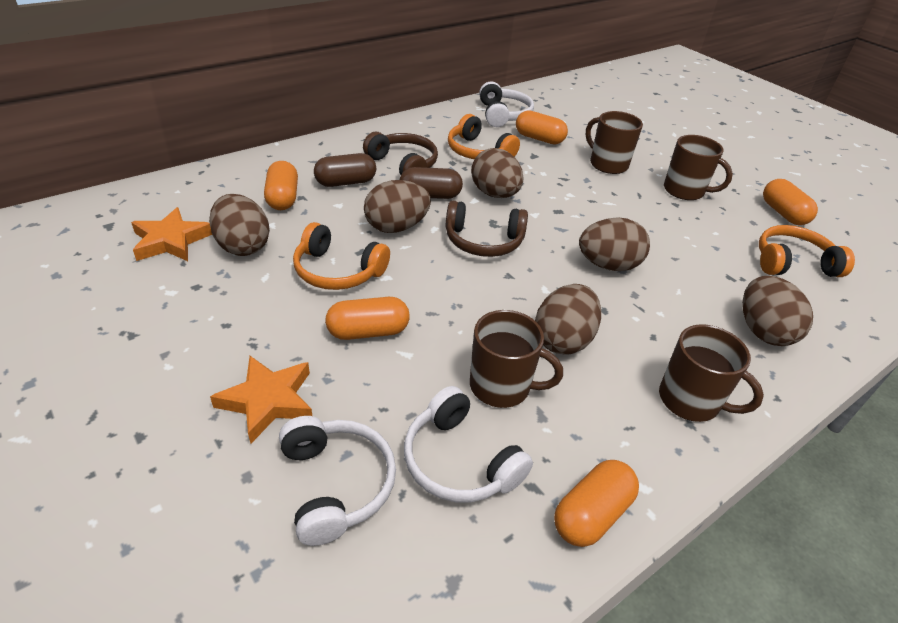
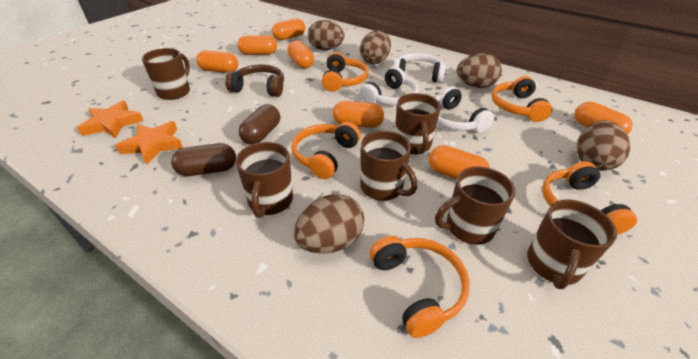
brown egg: 6 -> 5
brown headphones: 2 -> 1
brown mug: 4 -> 6
orange capsule: 5 -> 7
orange headphones: 3 -> 5

